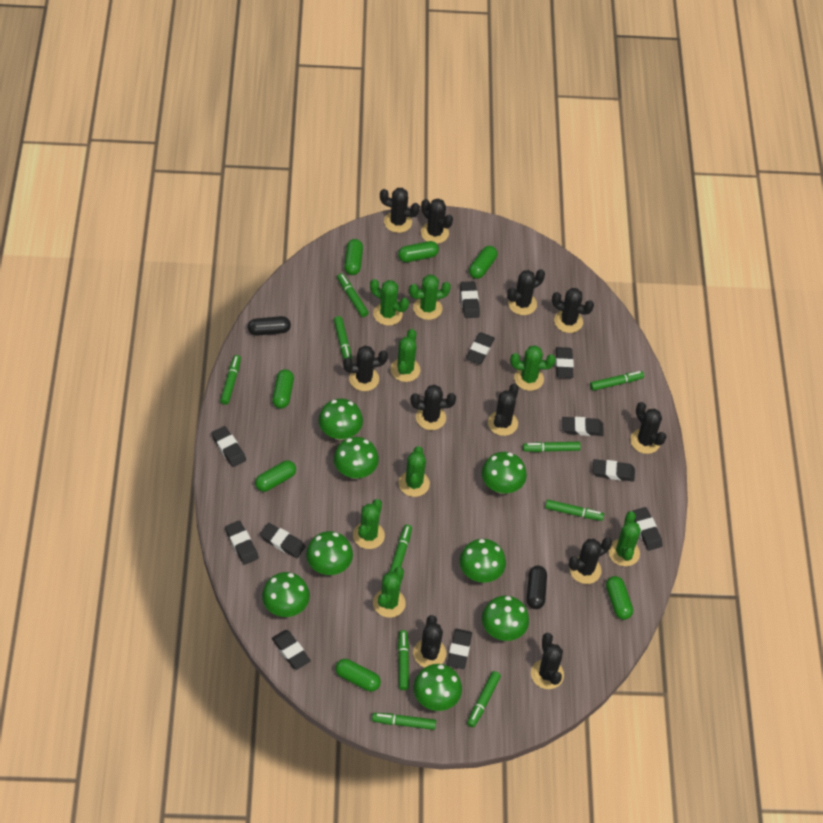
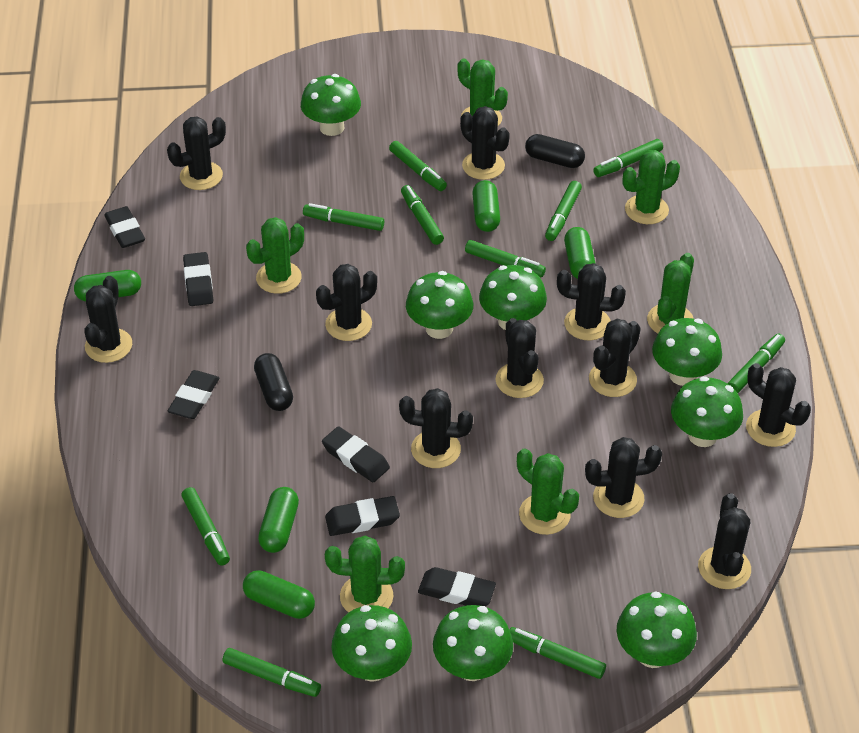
black eraser: 11 -> 6
green cactus: 8 -> 6
green capsule: 7 -> 5

